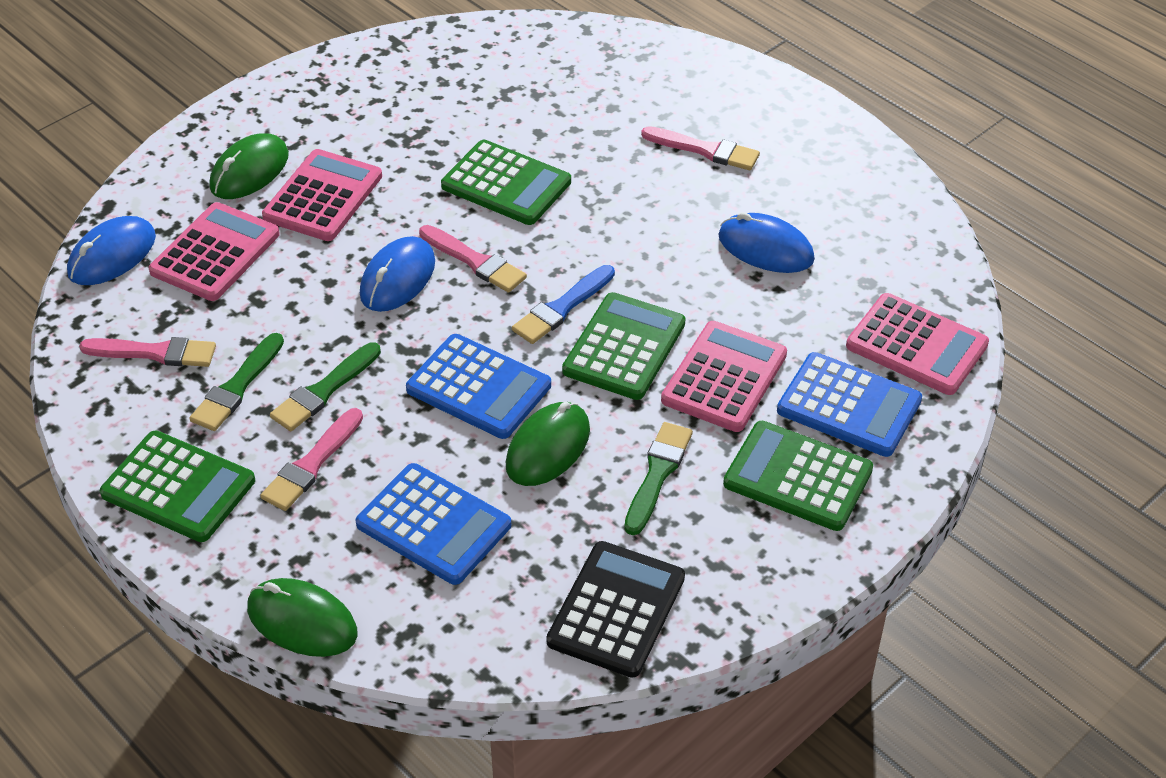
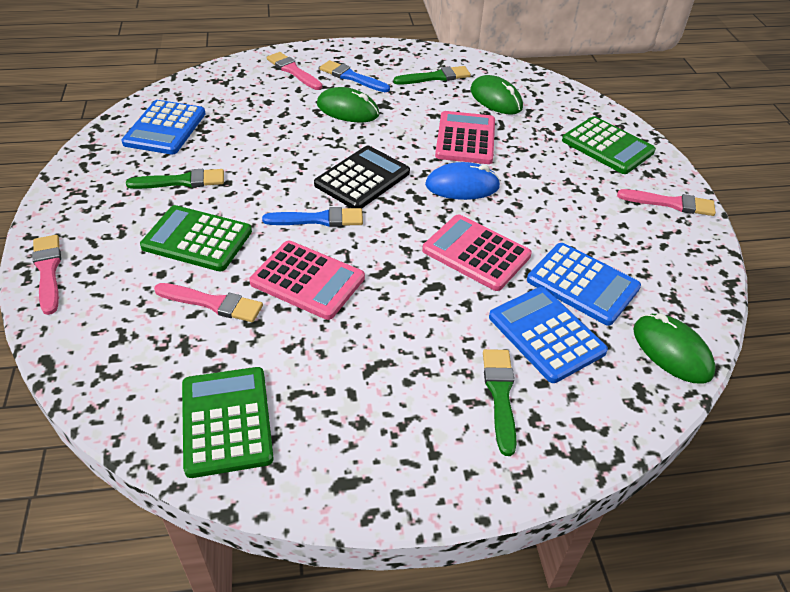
blue brush: 1 -> 2
blue mouse: 3 -> 1
green calculator: 4 -> 3
pink calculator: 4 -> 3

